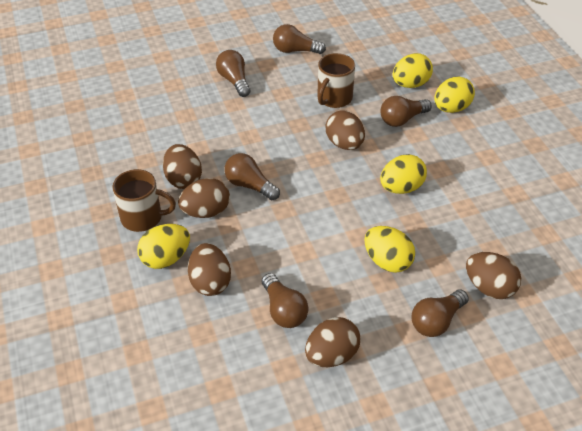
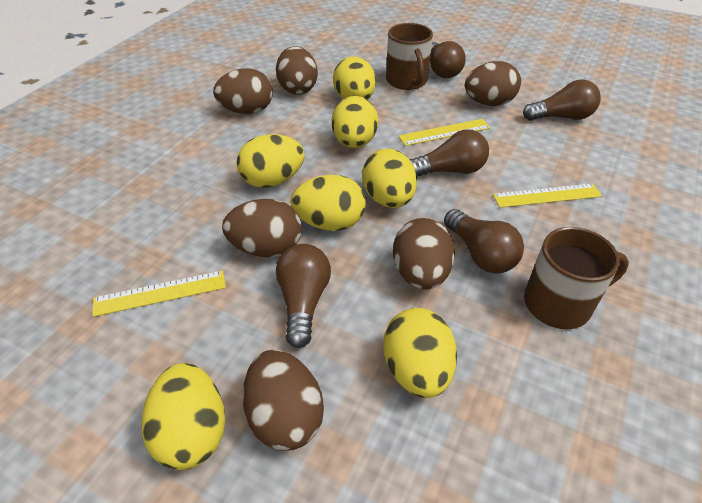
brown light bulb: 6 -> 5
yellow egg: 5 -> 7
yellow ruler: 0 -> 3

